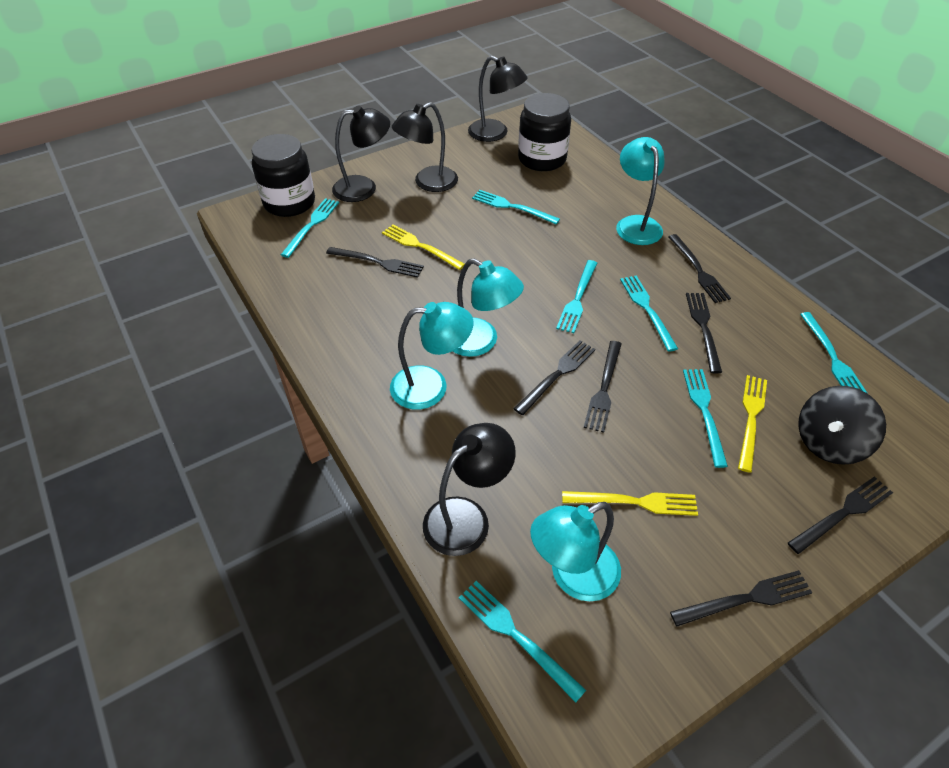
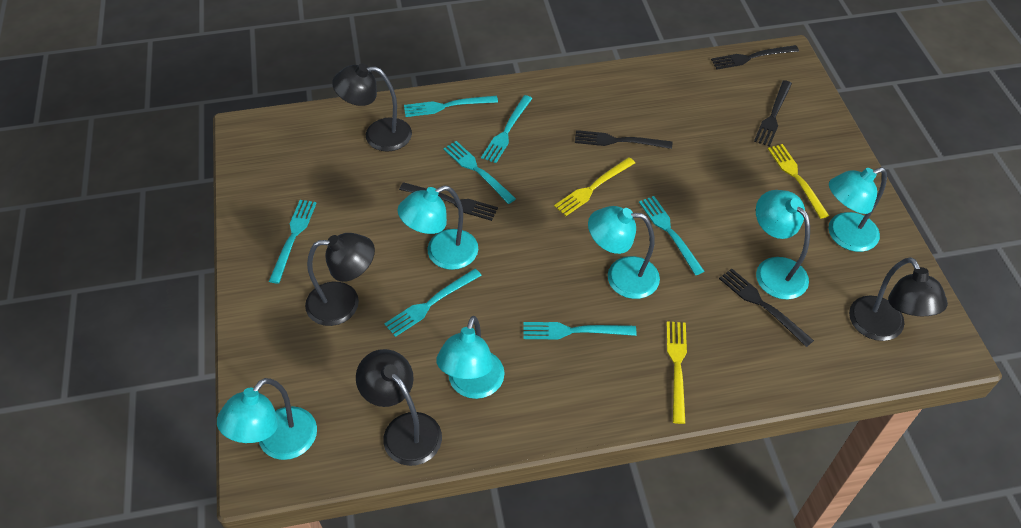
black fork: 7 -> 5
black jar: 2 -> 0
black spinning top: 1 -> 0
turquoise lamp: 4 -> 6

